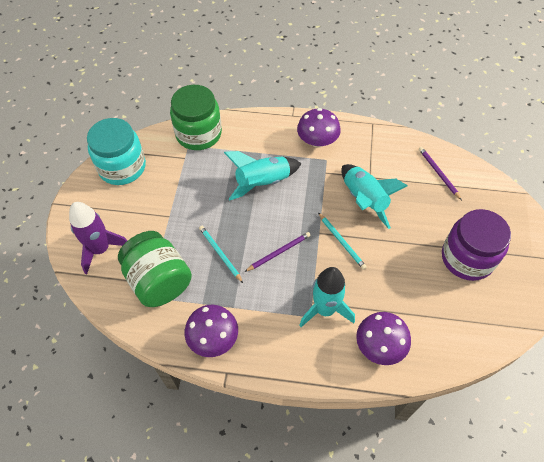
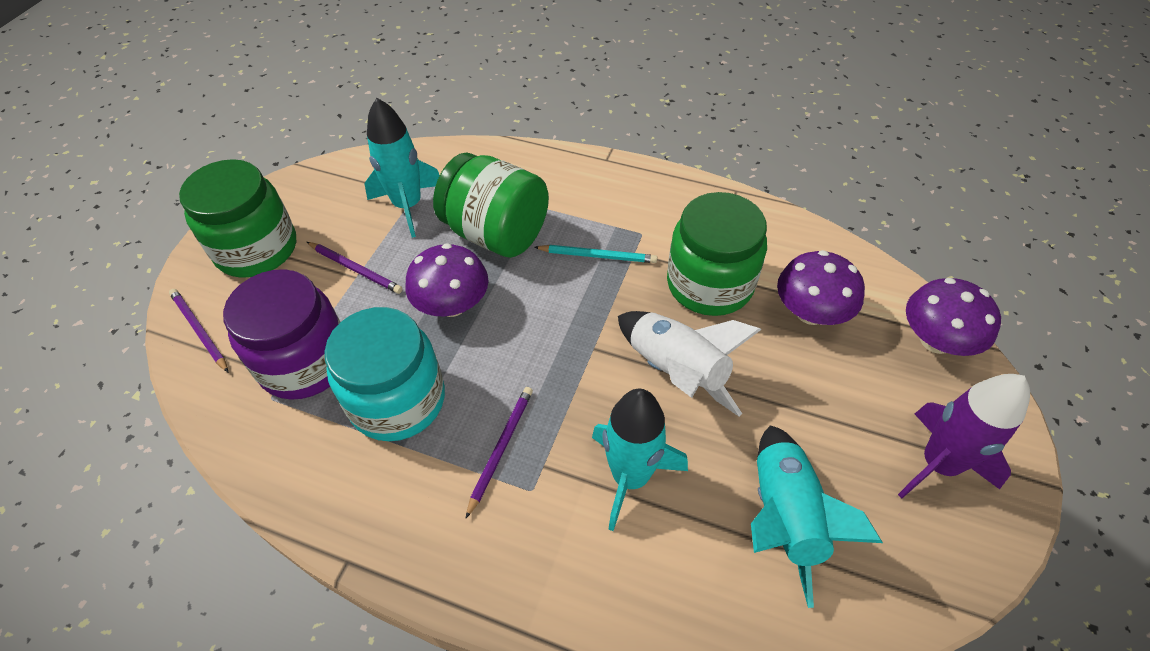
green jar: 2 -> 3
purple pencil: 2 -> 3
turquoise pencil: 2 -> 1
white rocket: 0 -> 1

